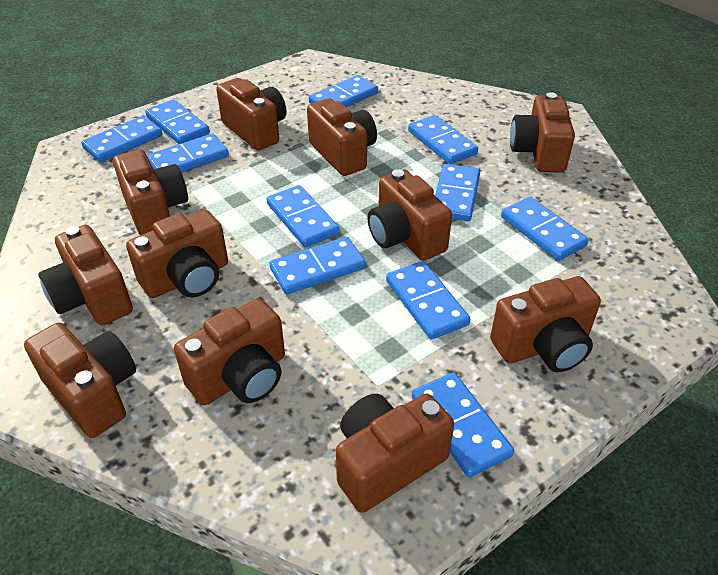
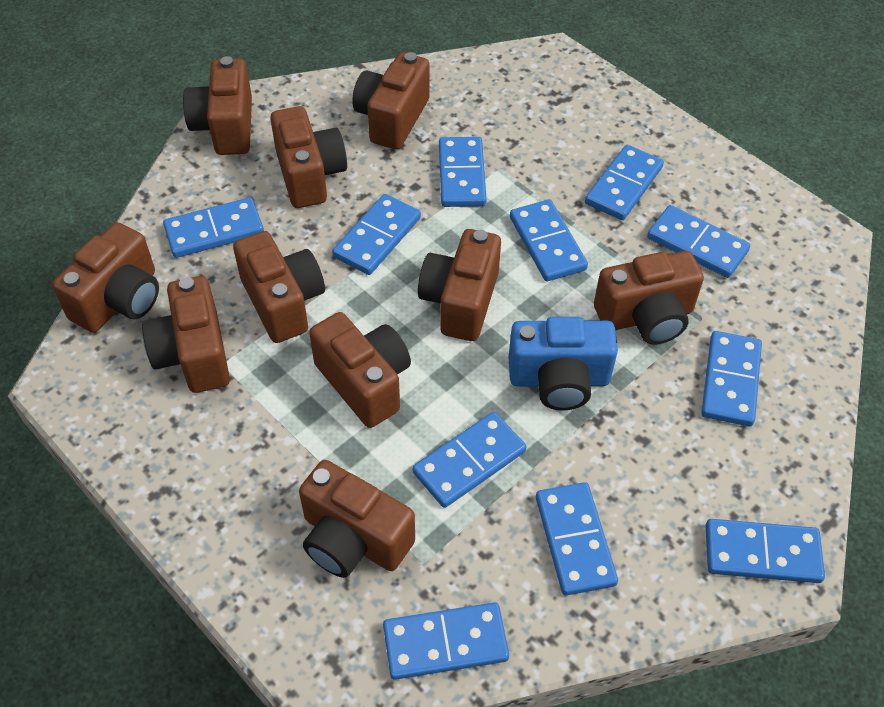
blue camera: 0 -> 1
brown camera: 11 -> 10

